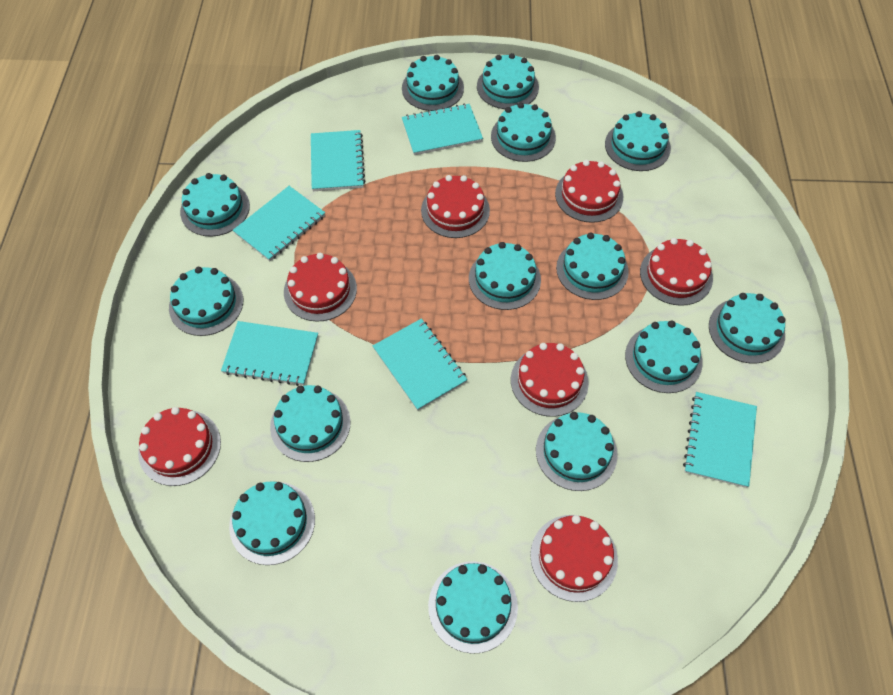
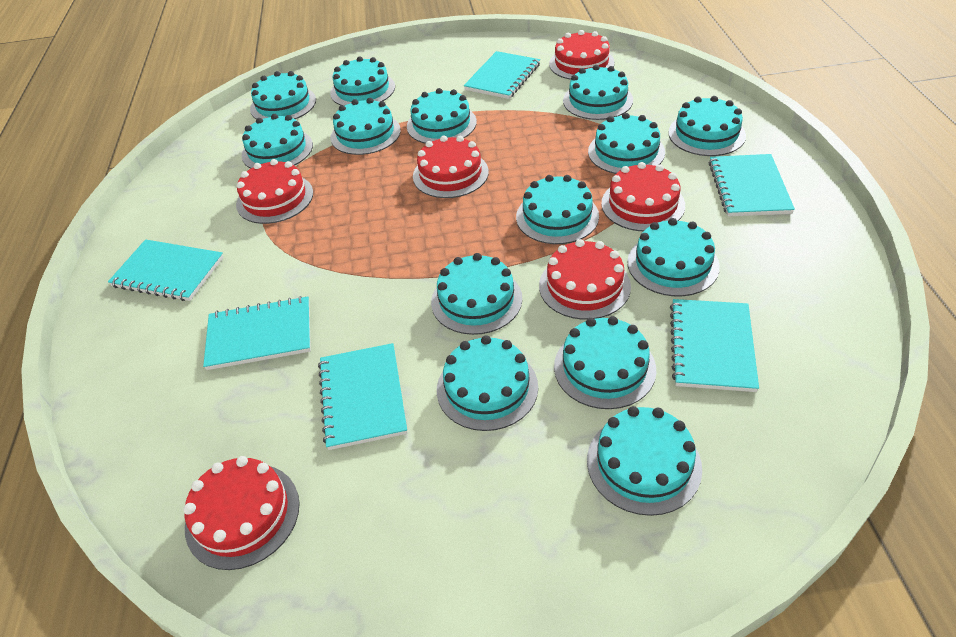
red cake: 7 -> 6

